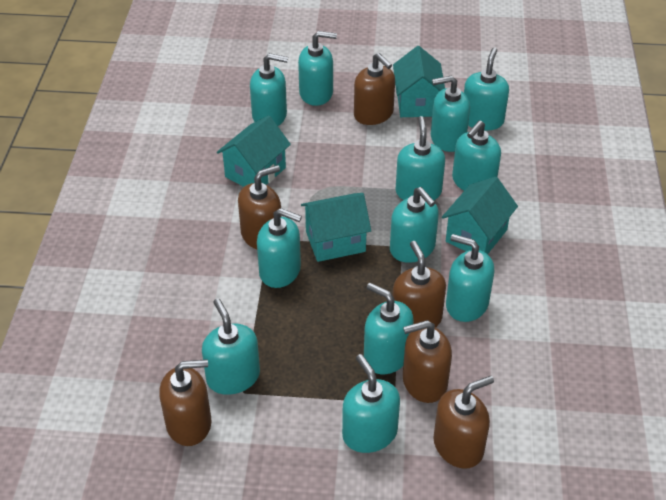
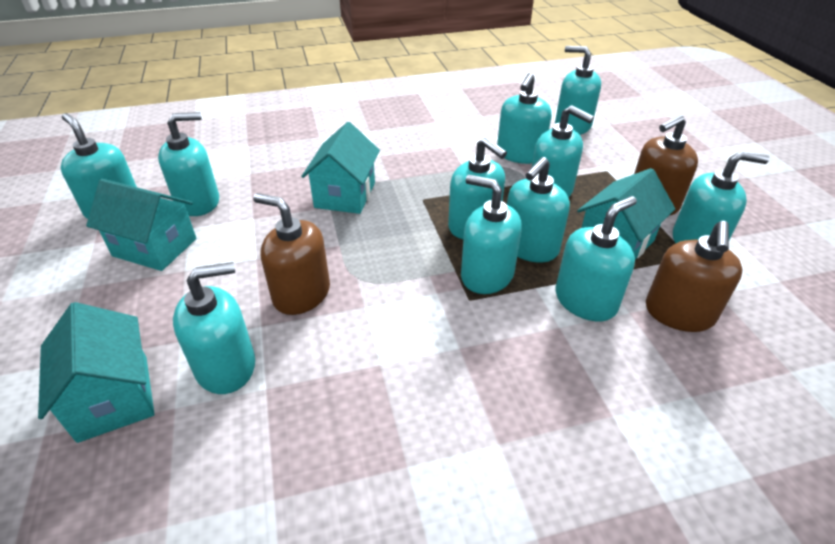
brown soap dispenser: 6 -> 3
turquoise soap dispenser: 12 -> 11

